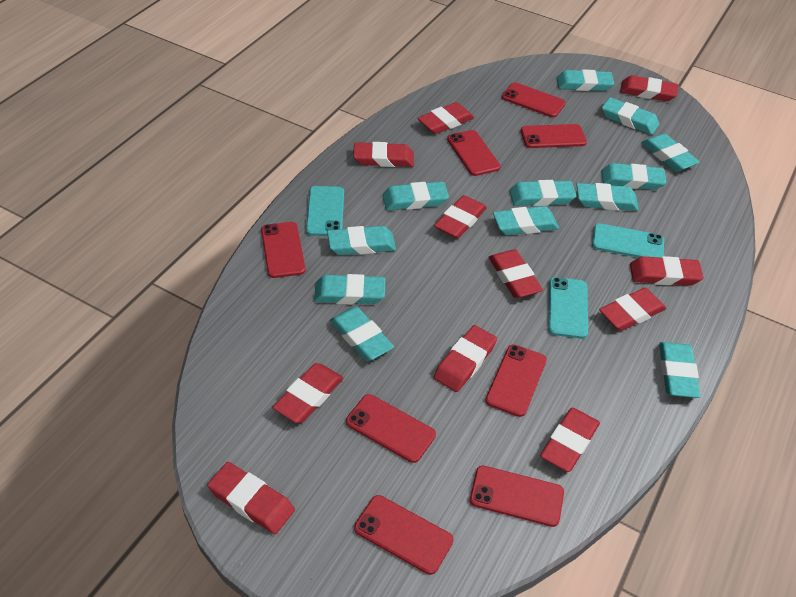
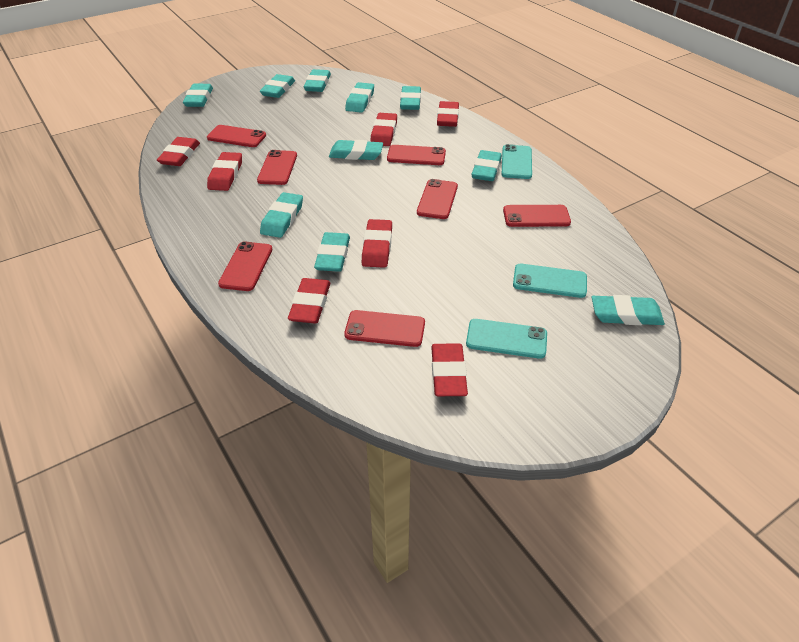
red eraser: 11 -> 7
red phone: 8 -> 7
turquoise eraser: 12 -> 10

